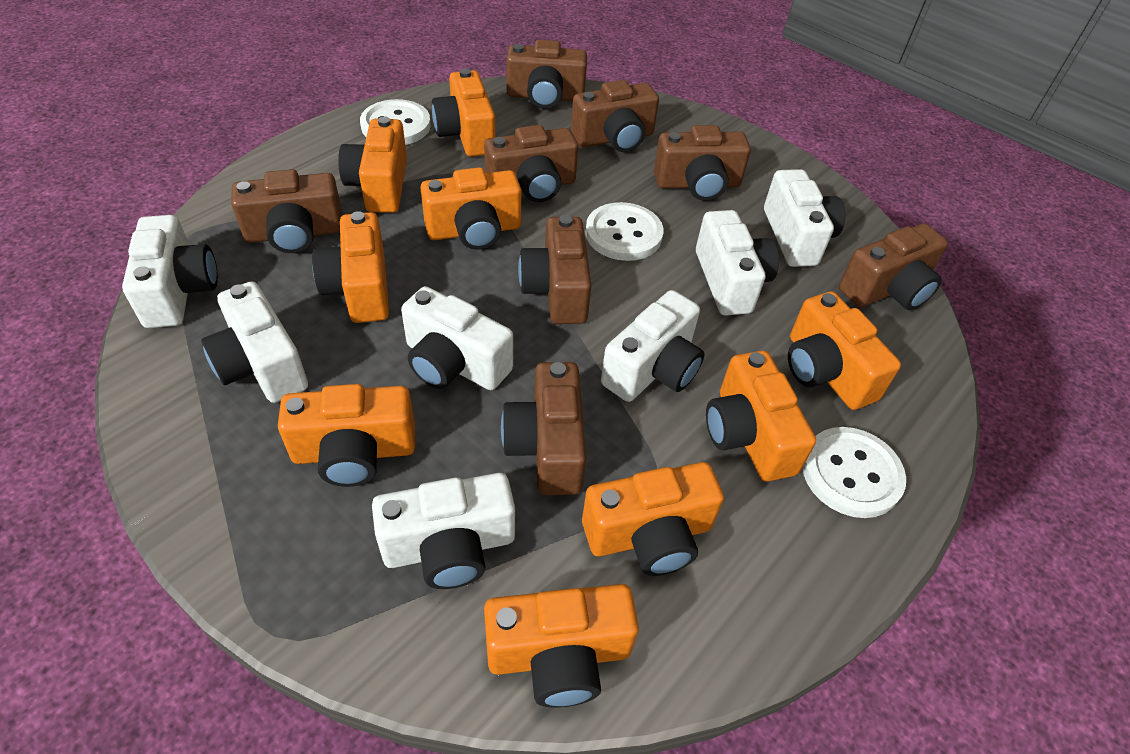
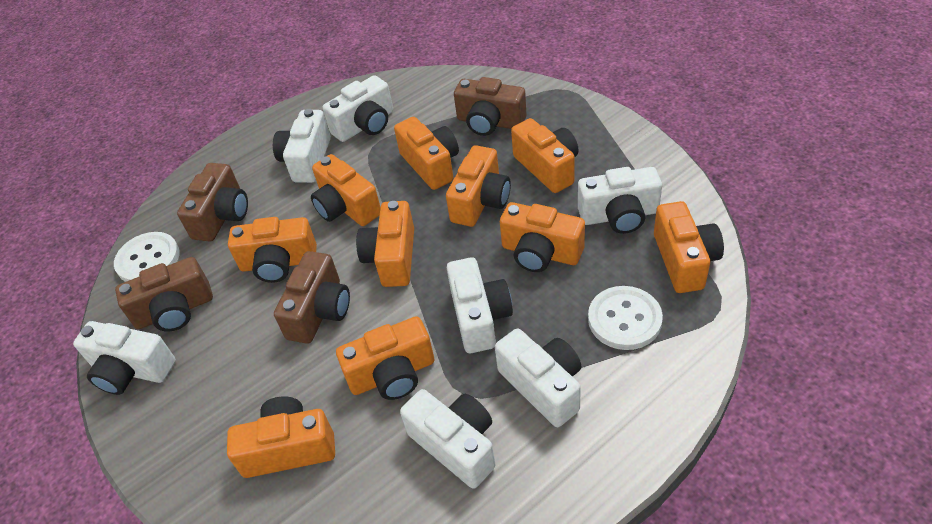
brown camera: 8 -> 4
orange camera: 9 -> 10
white button: 3 -> 2

